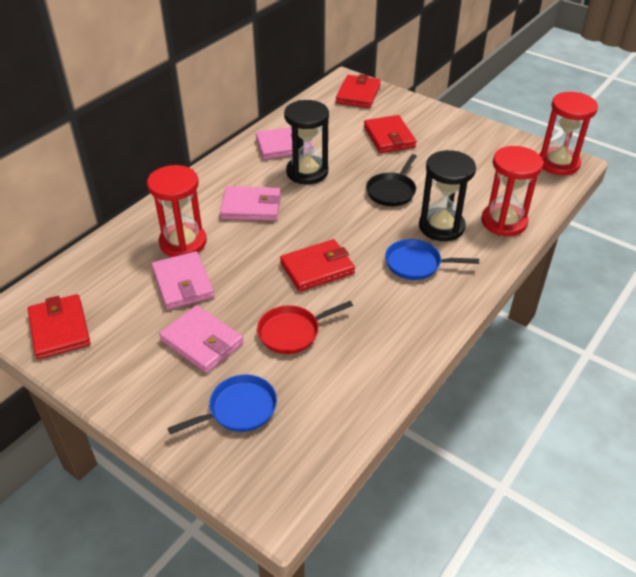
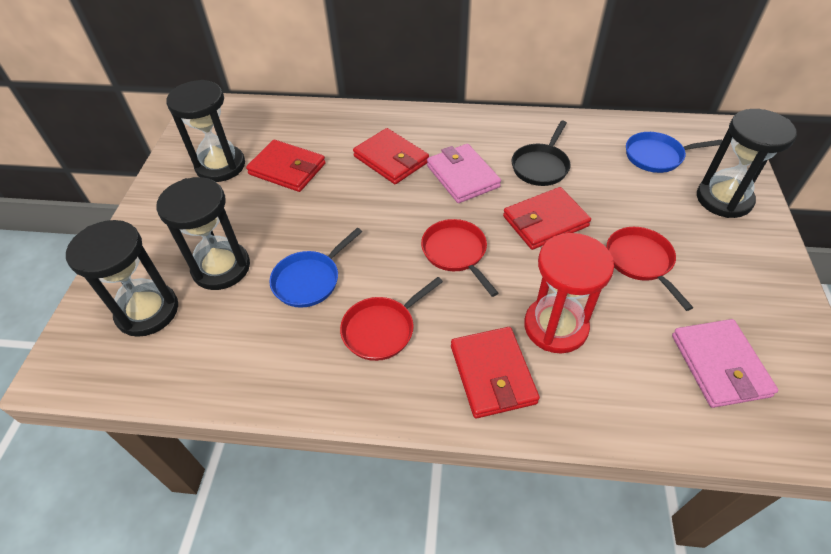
black hourglass: 2 -> 4
pink wallet: 4 -> 2
red hourglass: 3 -> 1
red pan: 1 -> 3

